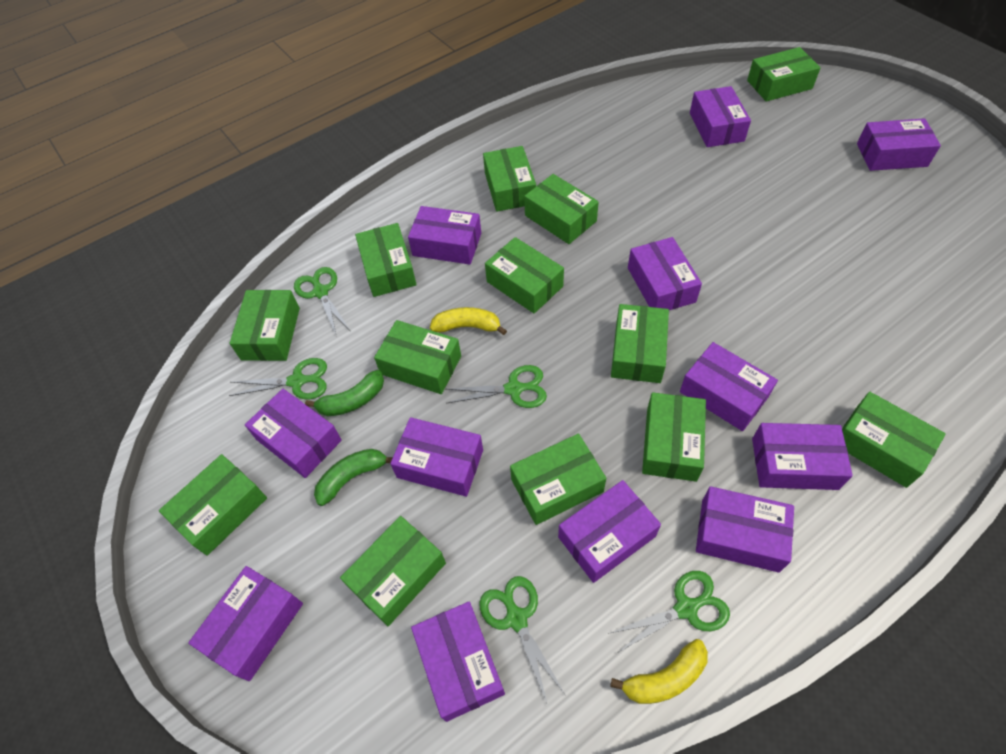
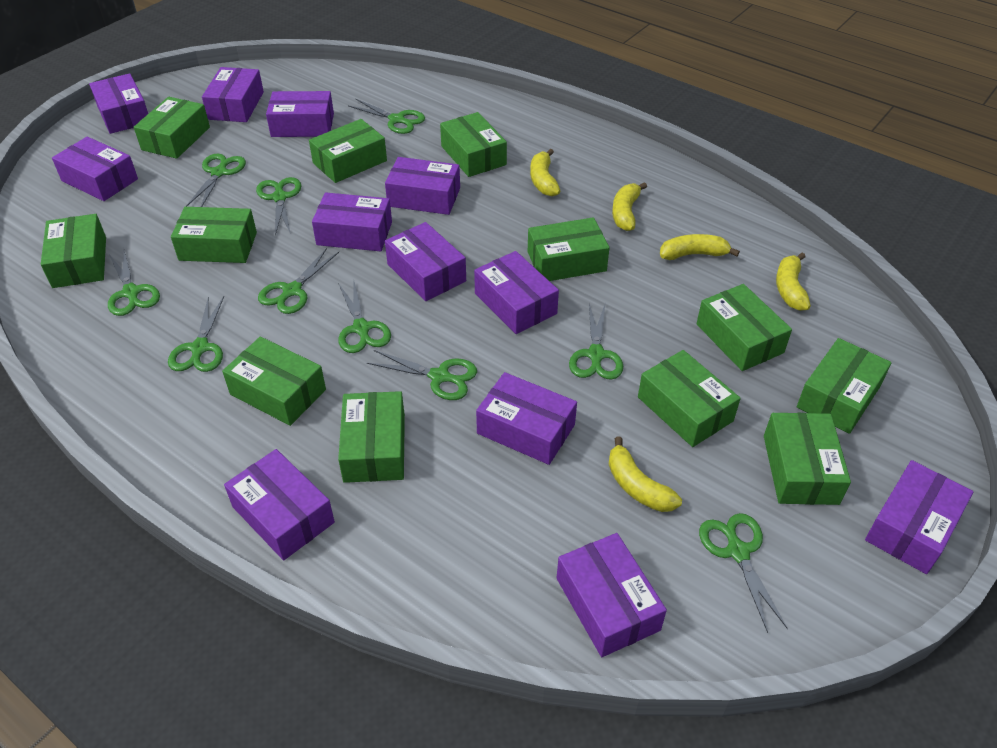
green banana: 2 -> 0
green box: 13 -> 12
green scissors: 5 -> 10
yellow banana: 2 -> 5

